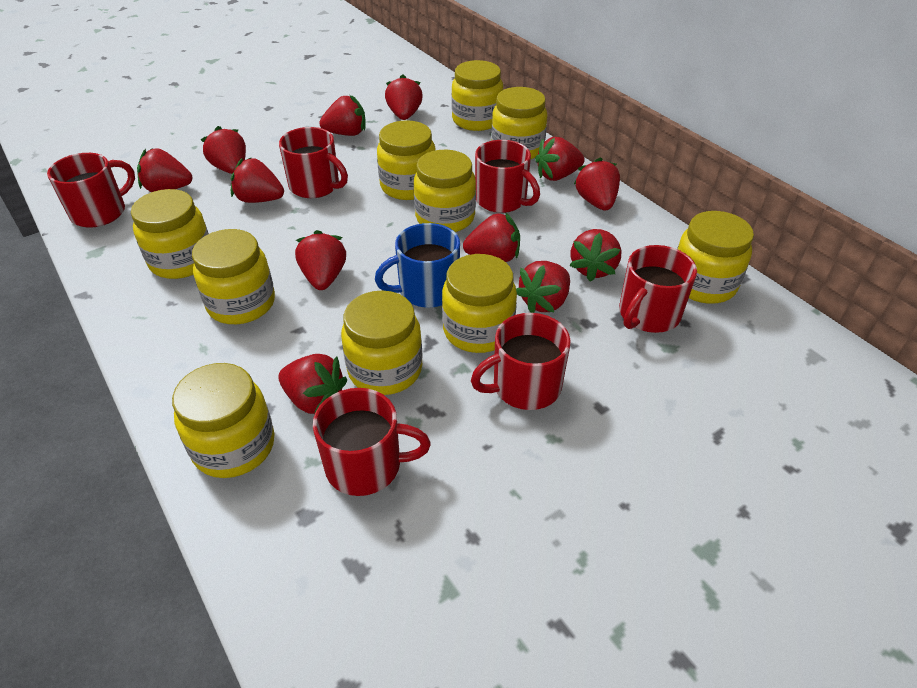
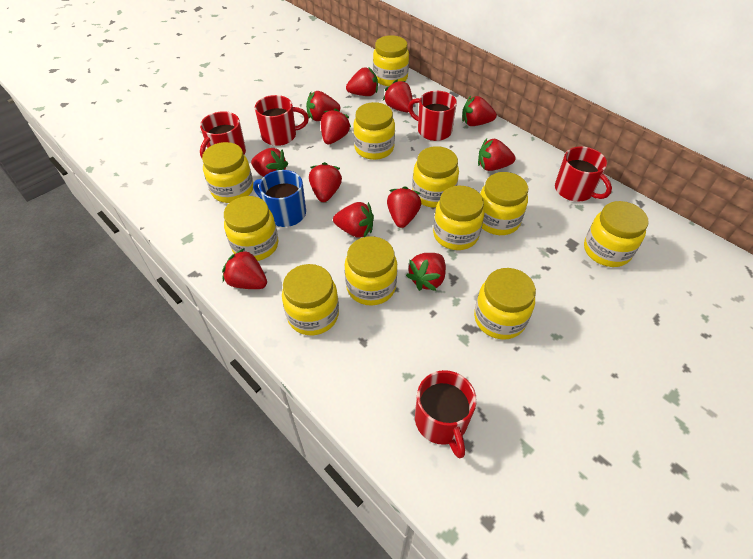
red mug: 6 -> 5
yellow jar: 10 -> 11

